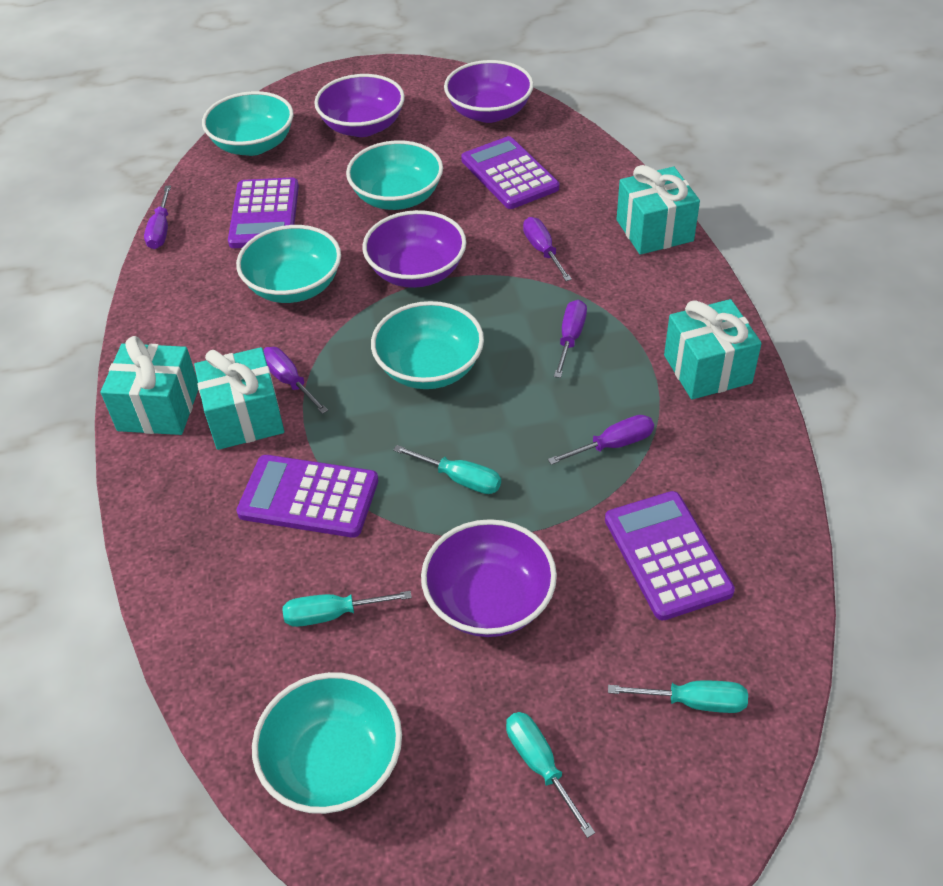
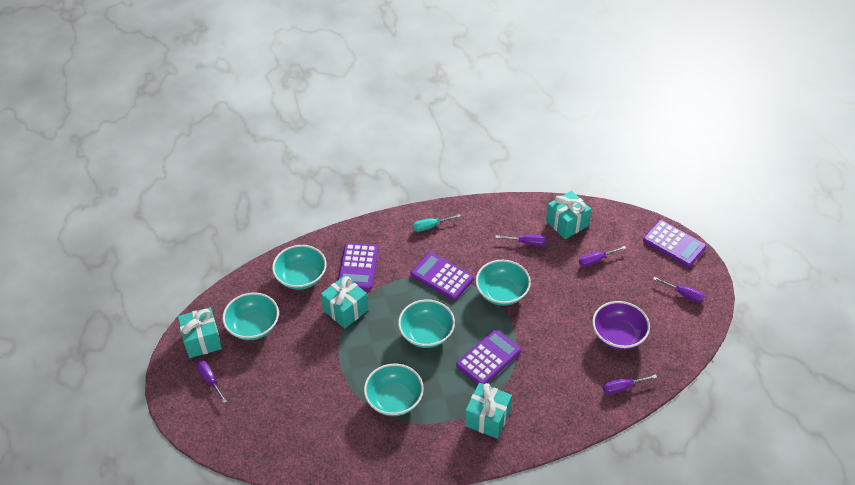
purple bowl: 4 -> 1
turquoise screwdriver: 4 -> 1

